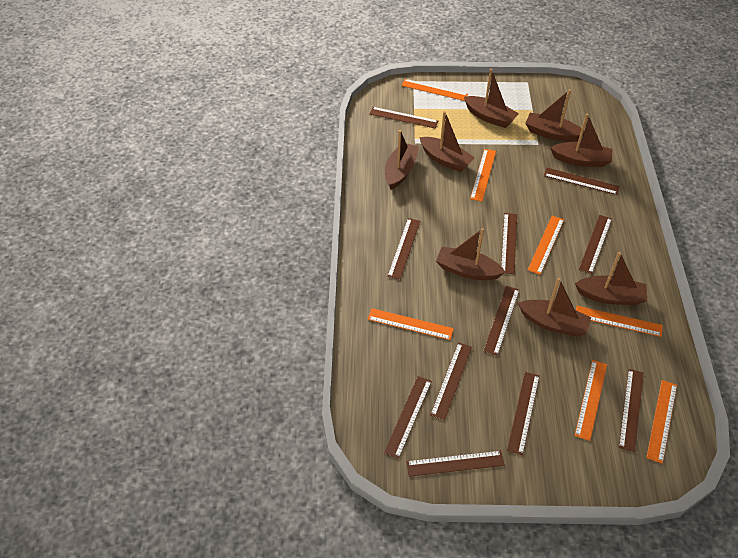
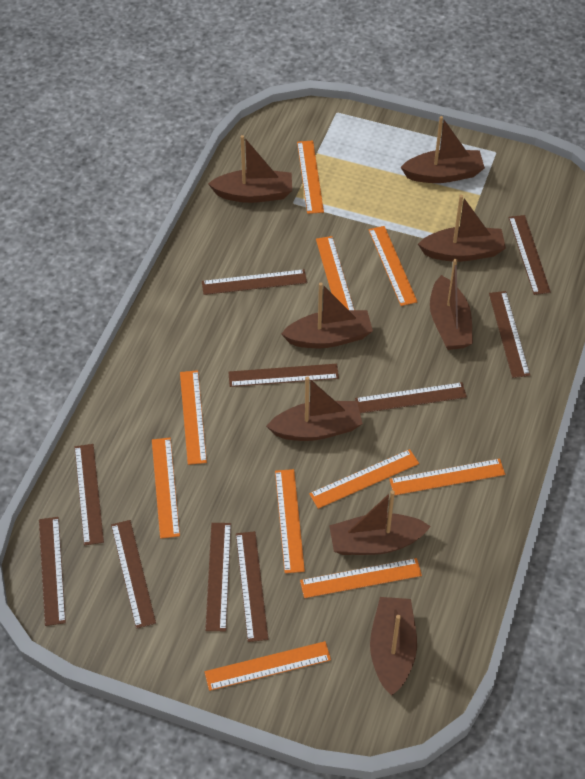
brown ruler: 11 -> 10
orange ruler: 7 -> 10

